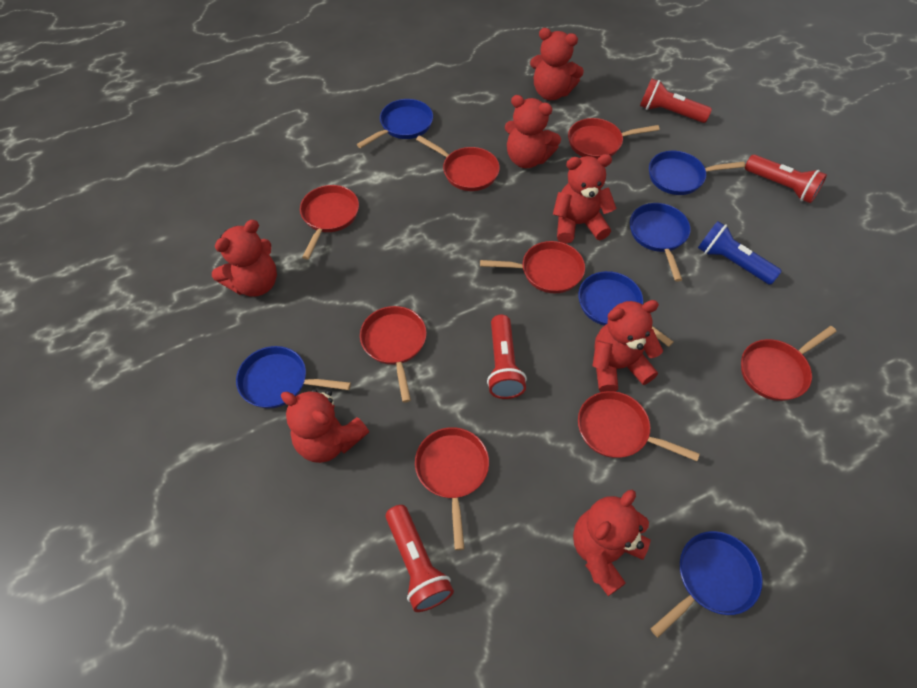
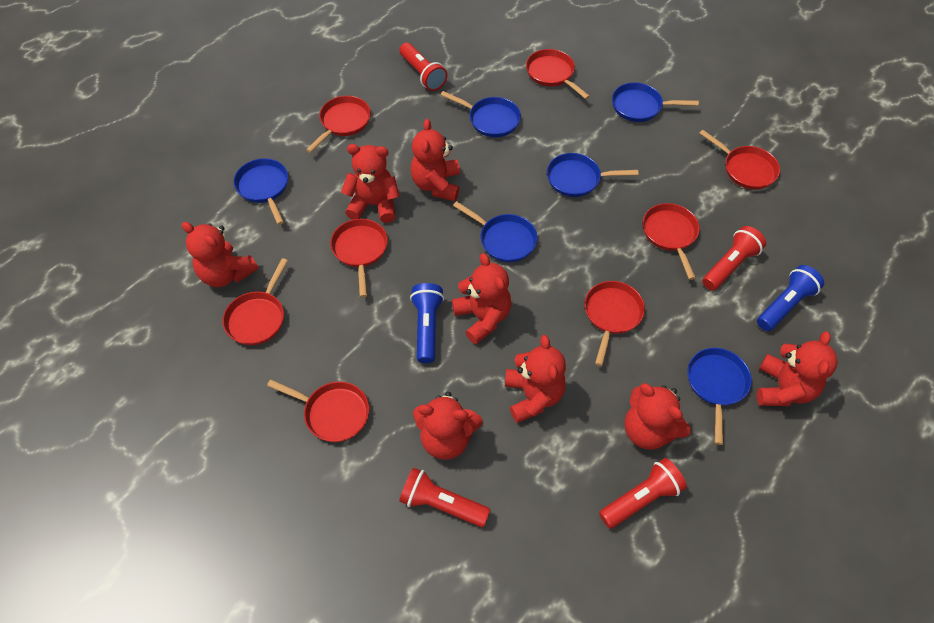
blue flashlight: 1 -> 2
red teddy bear: 7 -> 8

